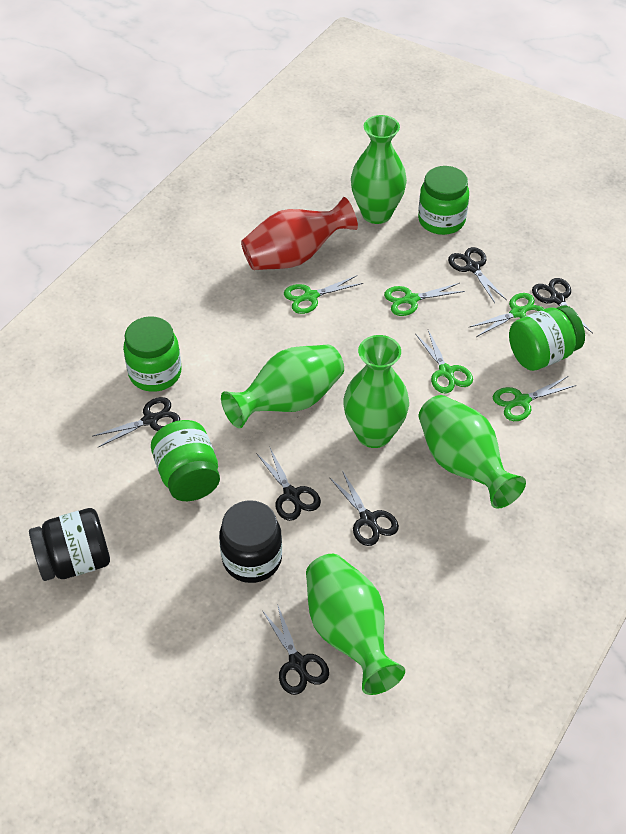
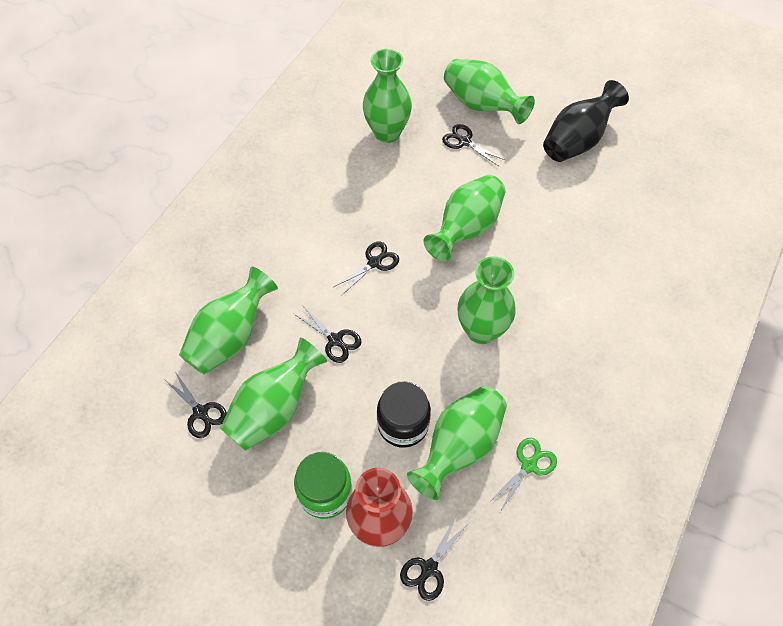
black jar: 2 -> 1
black scissors: 6 -> 5
black vase: 0 -> 1
green jar: 4 -> 1
green scissors: 5 -> 1
green vase: 5 -> 7

